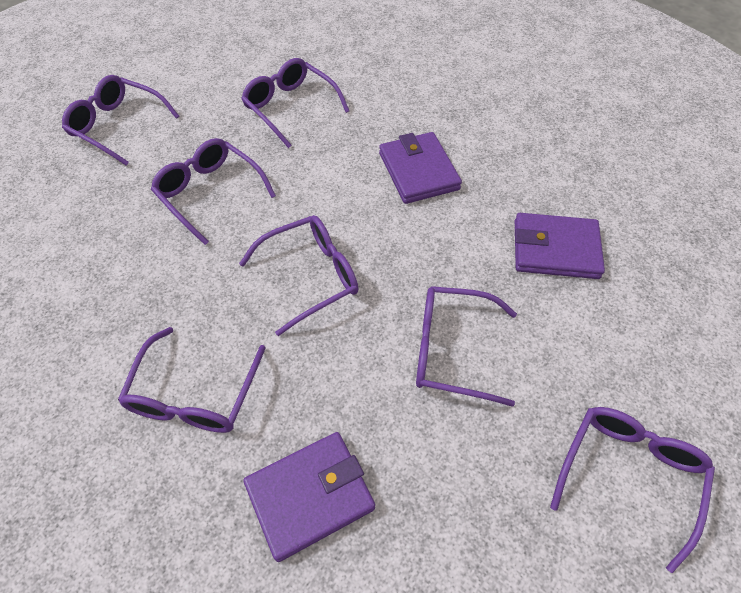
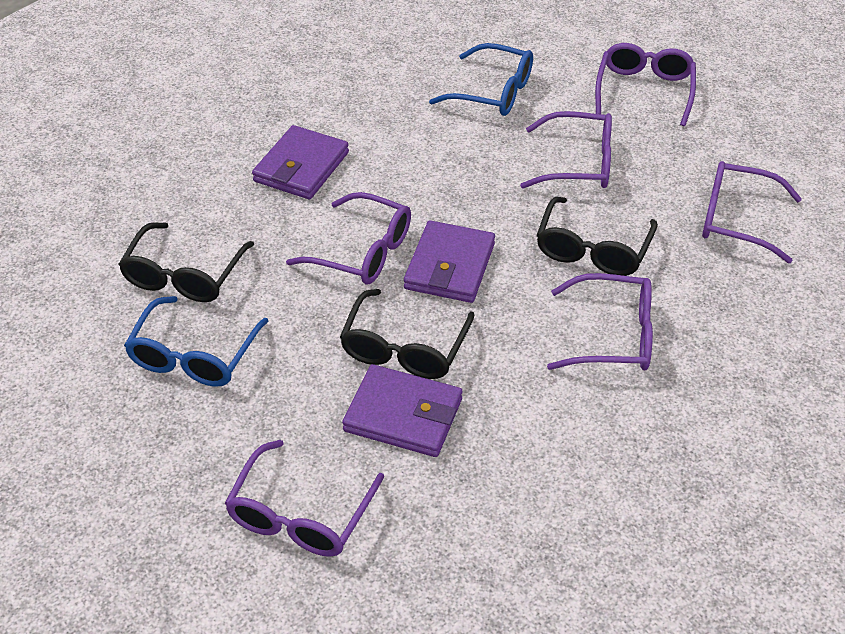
black glasses: 0 -> 3
blue glasses: 0 -> 2
purple glasses: 7 -> 6

